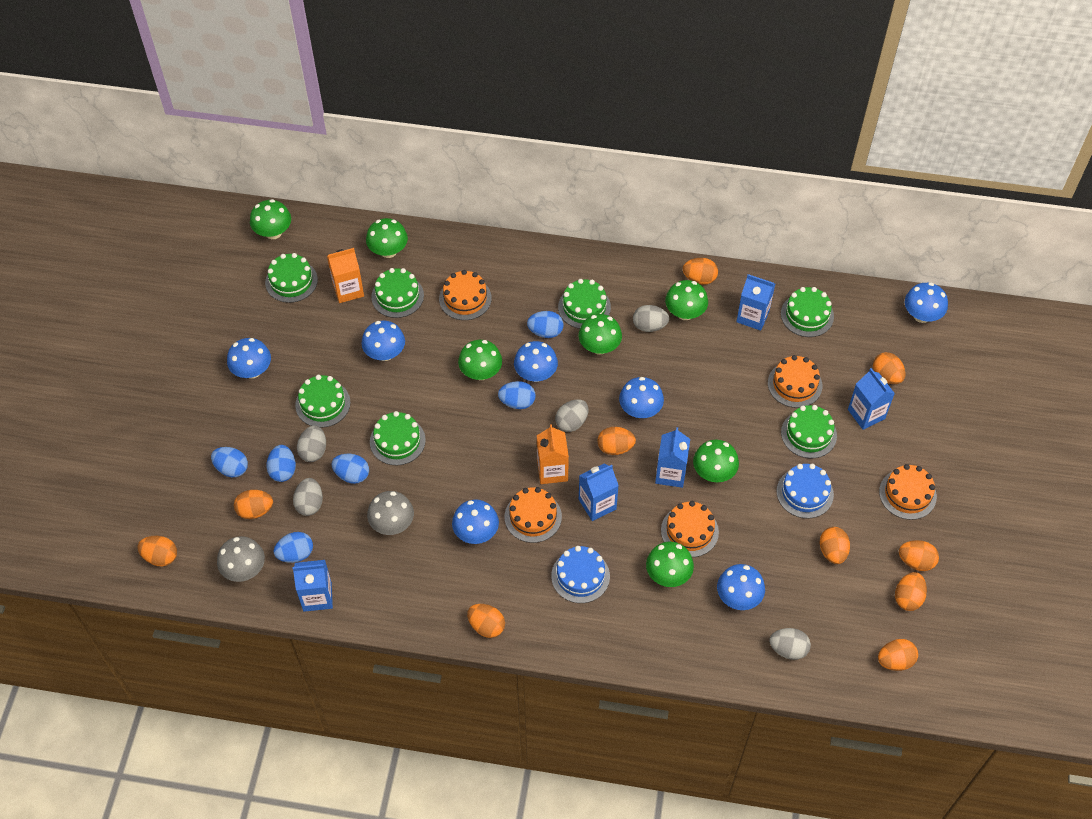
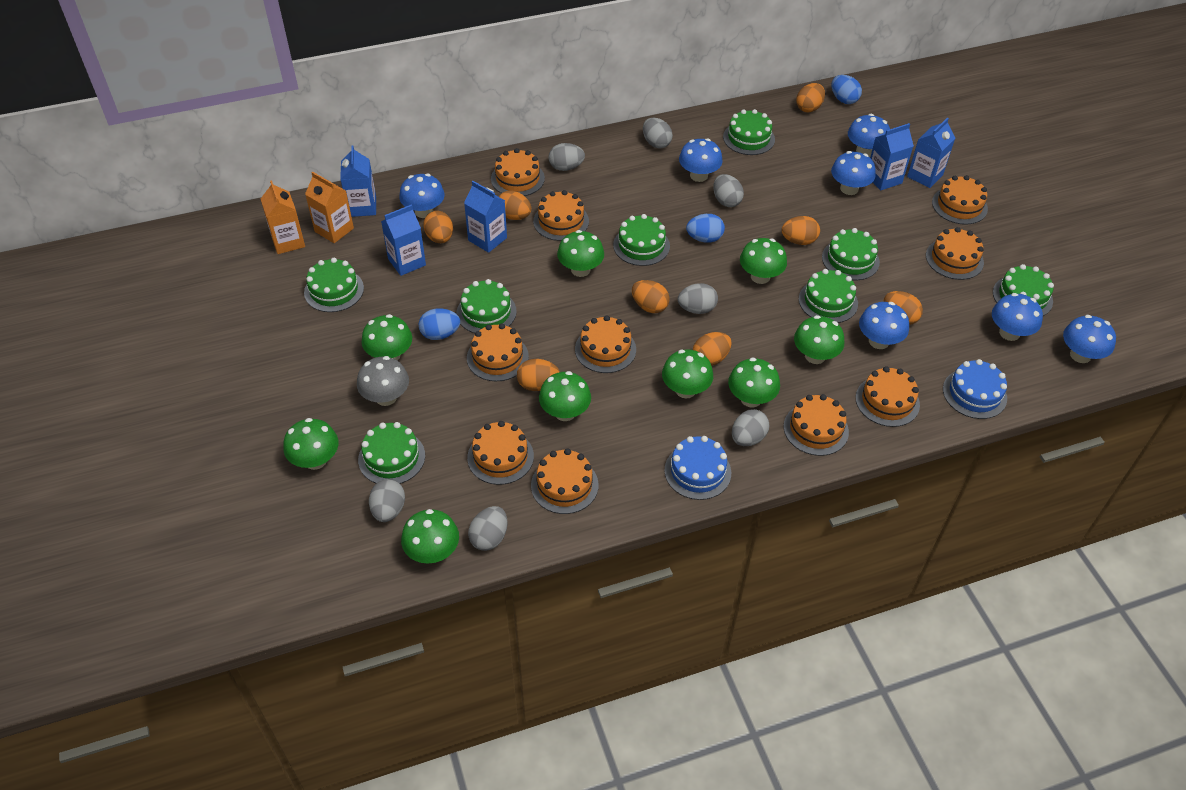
blue egg: 6 -> 3
green cake: 7 -> 8
green mushroom: 7 -> 9
grey egg: 5 -> 7
grey mushroom: 2 -> 1
orange cake: 5 -> 10
orange egg: 10 -> 8

